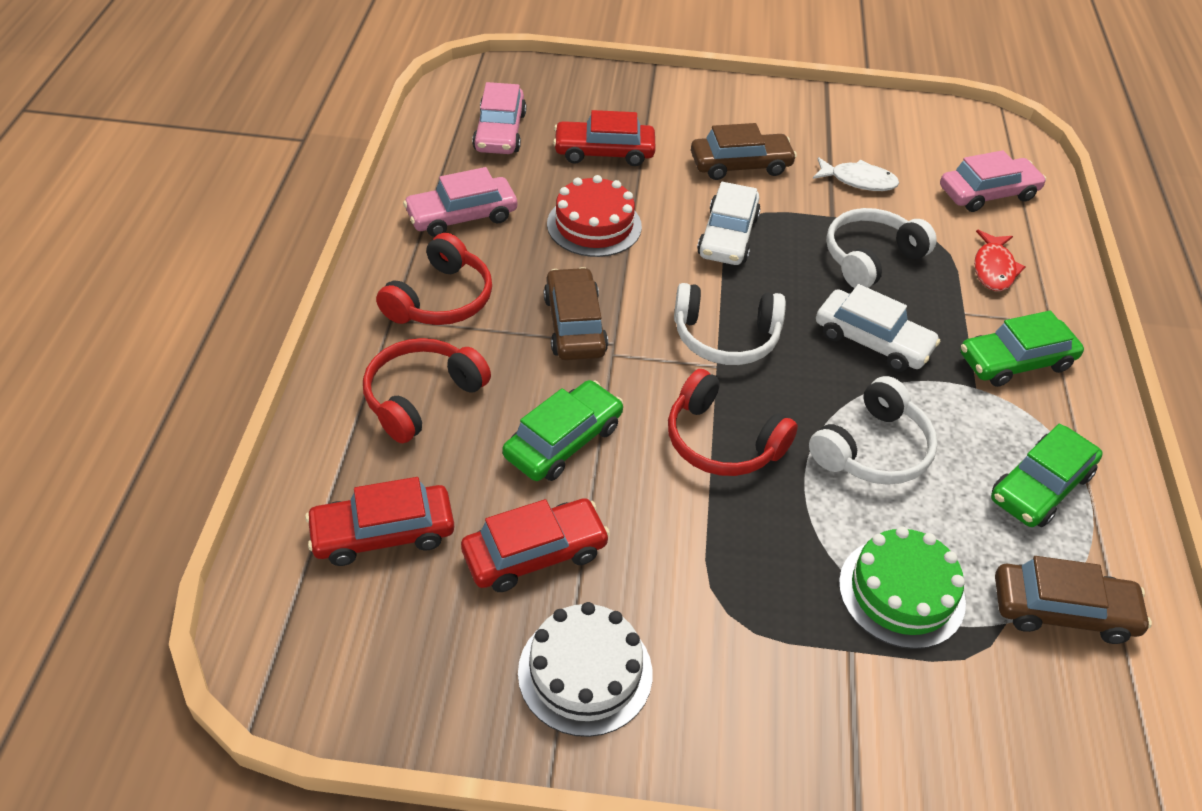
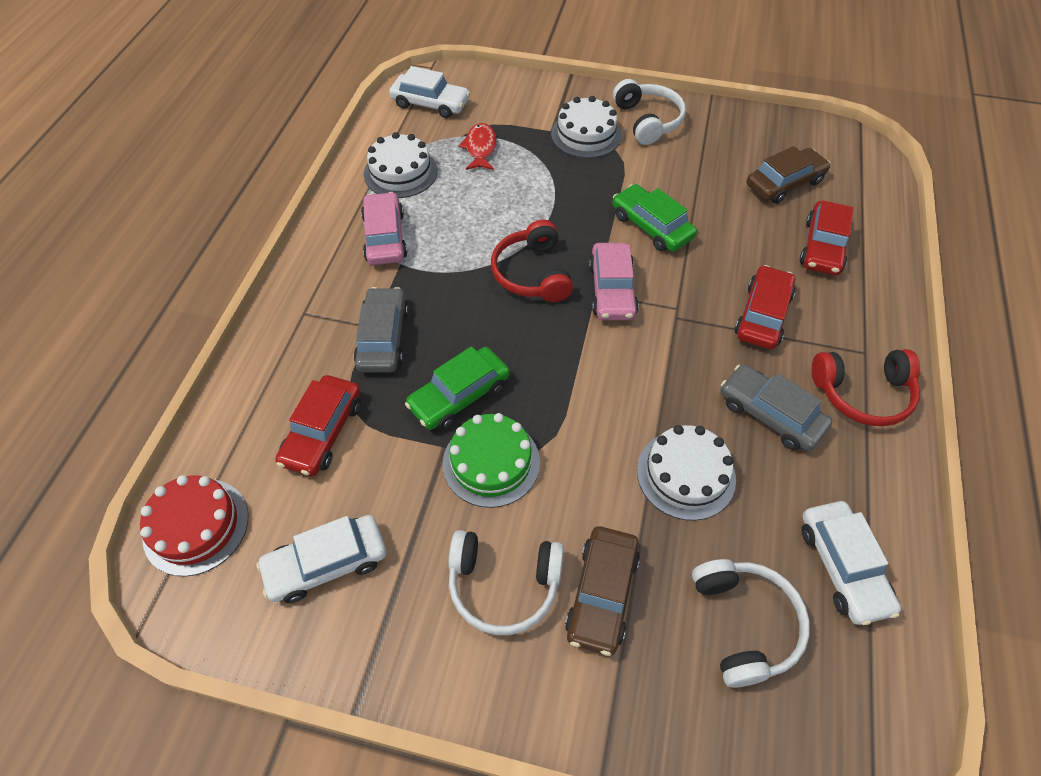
brown car: 3 -> 2
green car: 3 -> 2
grey car: 0 -> 2
pink car: 3 -> 2
red headphones: 3 -> 2
white cake: 1 -> 3
white car: 2 -> 3
white fish: 1 -> 0

